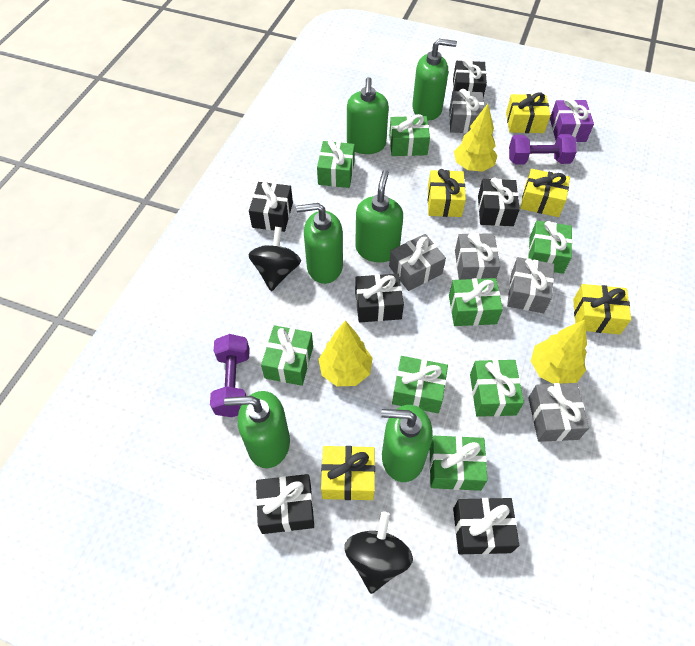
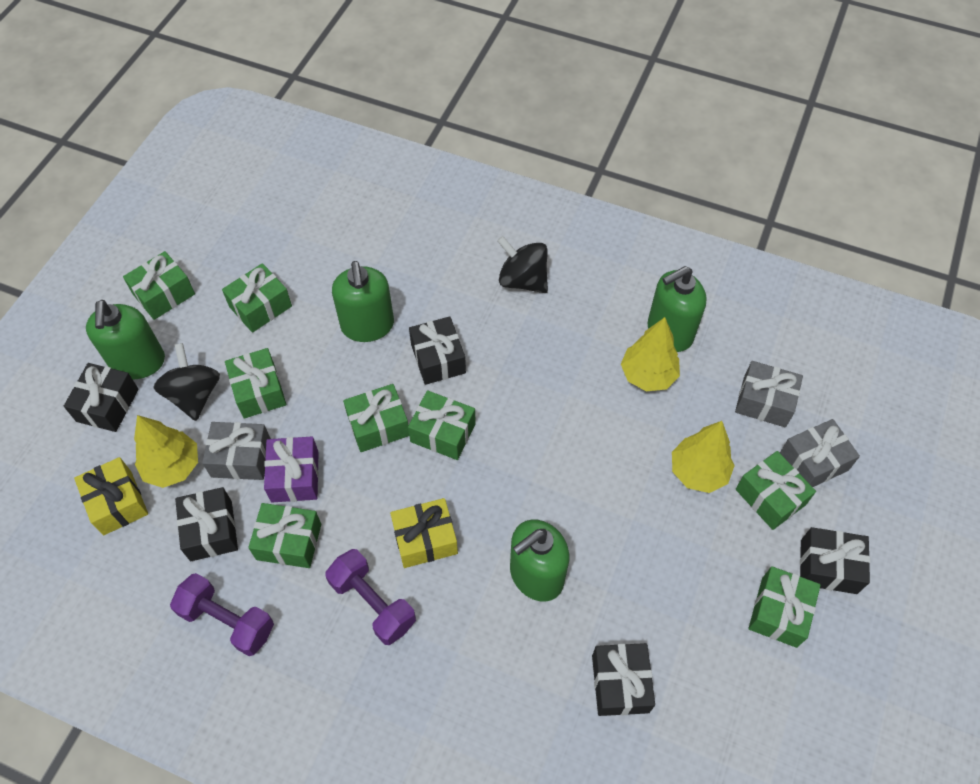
black gift: 6 -> 5
green soap dispenser: 6 -> 4
grey gift: 5 -> 3
yellow gift: 5 -> 2

